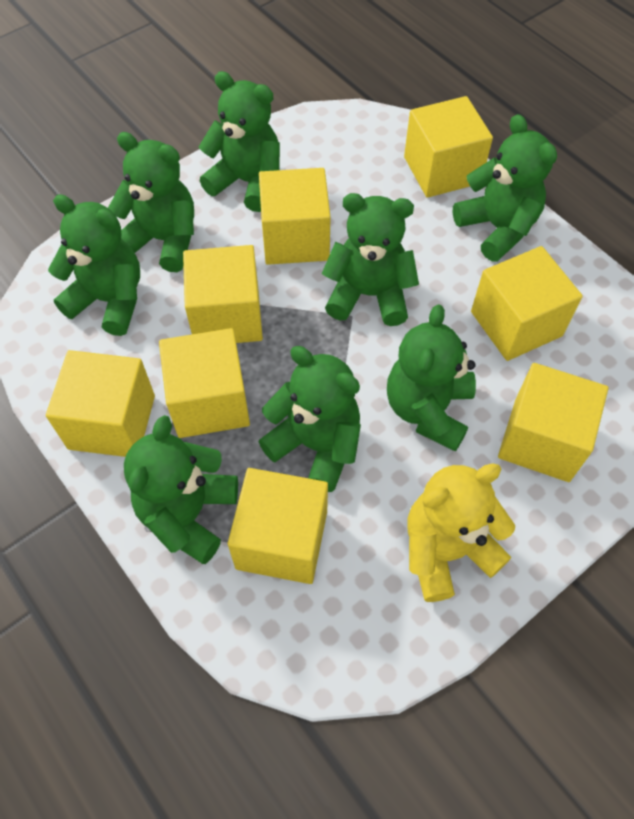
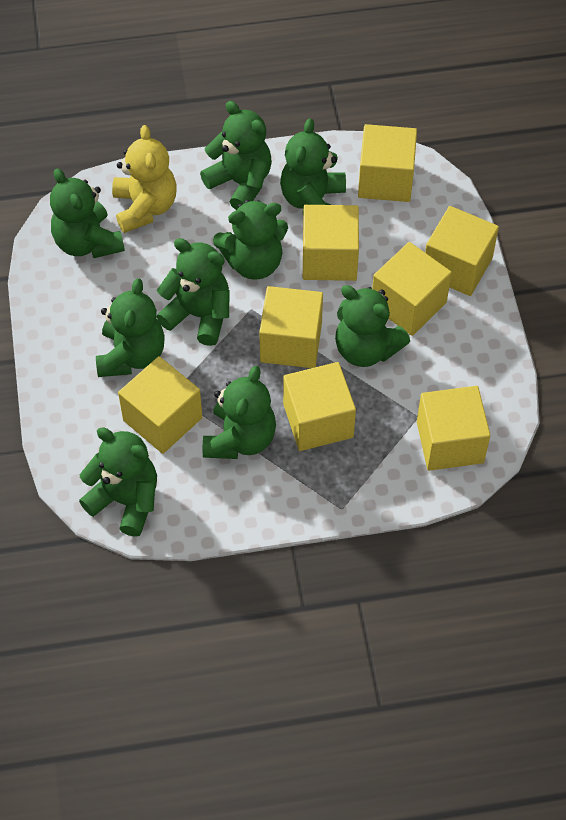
green teddy bear: 8 -> 9

